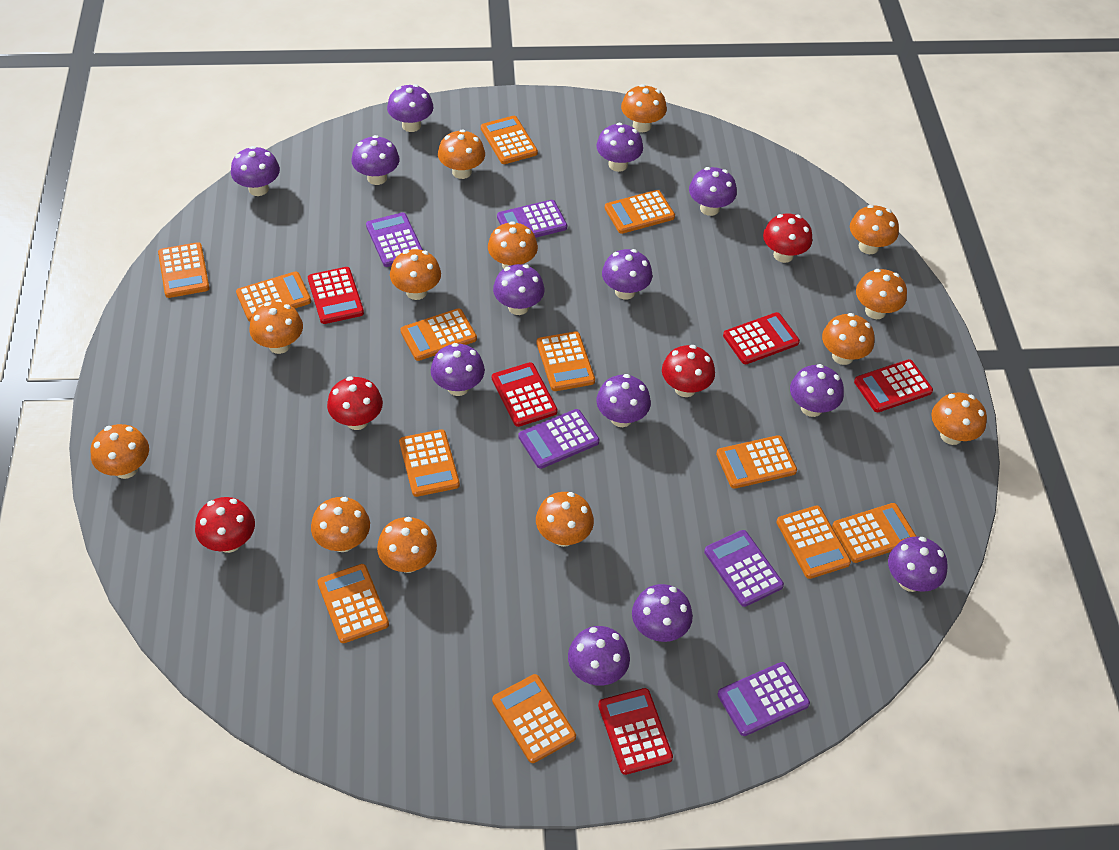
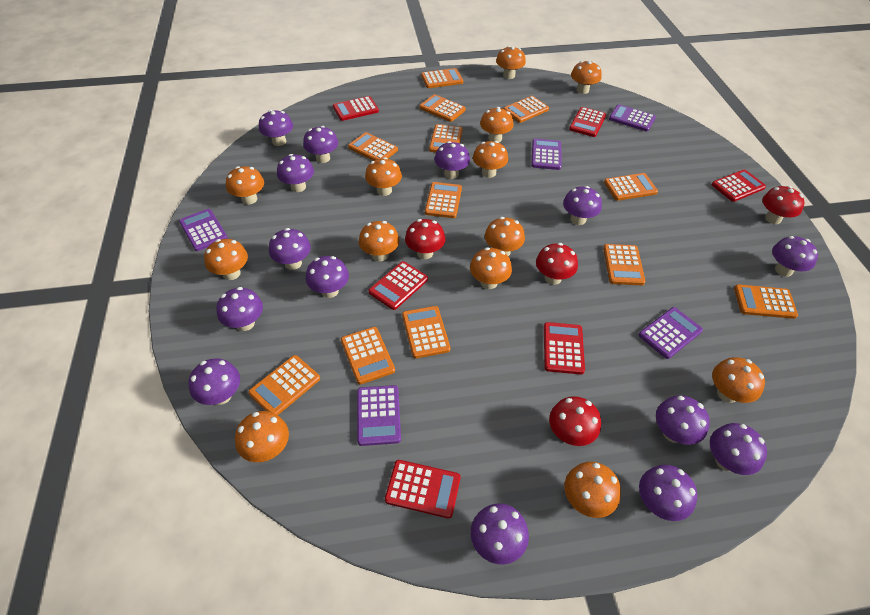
purple mushroom: 13 -> 14
red calculator: 5 -> 6

